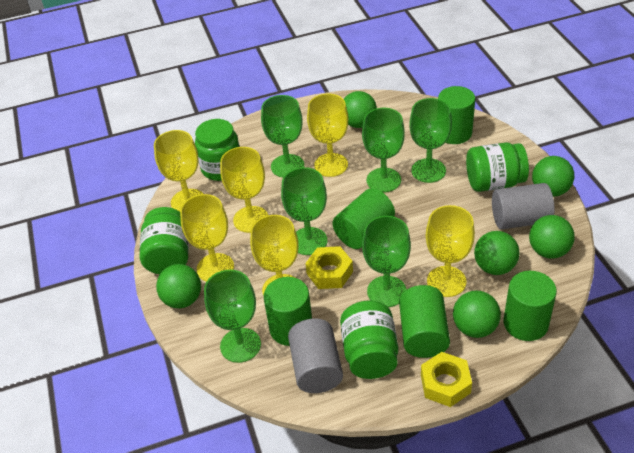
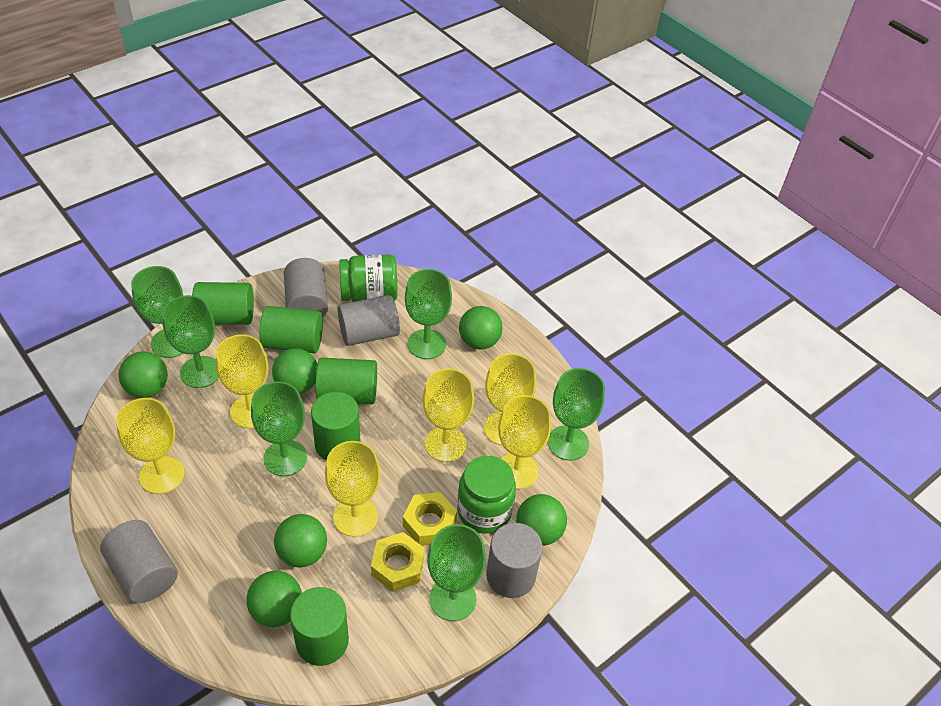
green jar: 4 -> 2
grey cylinder: 2 -> 4

